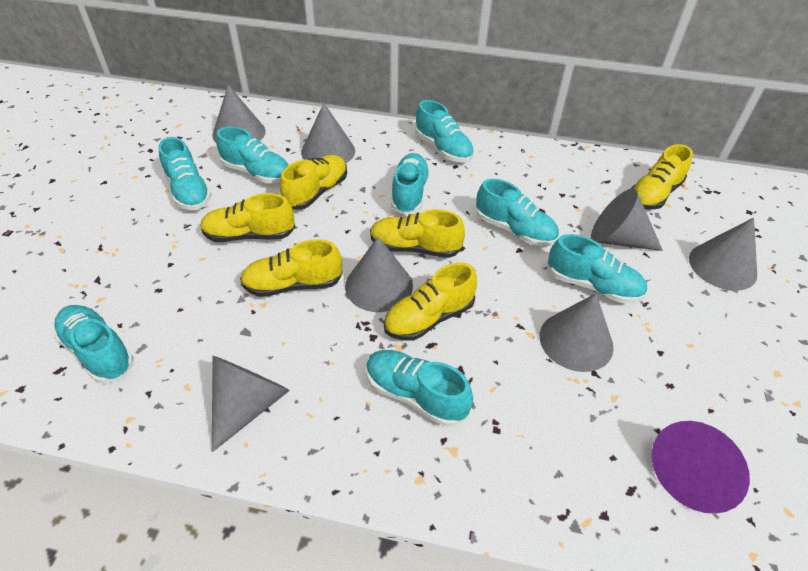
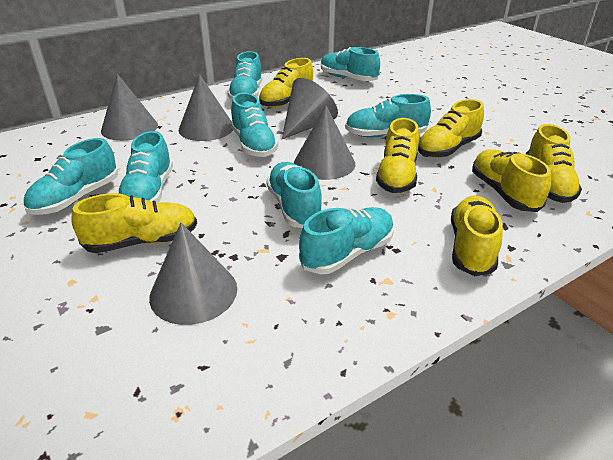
grey cone: 7 -> 5
purple cone: 1 -> 0
yellow shoe: 6 -> 7

